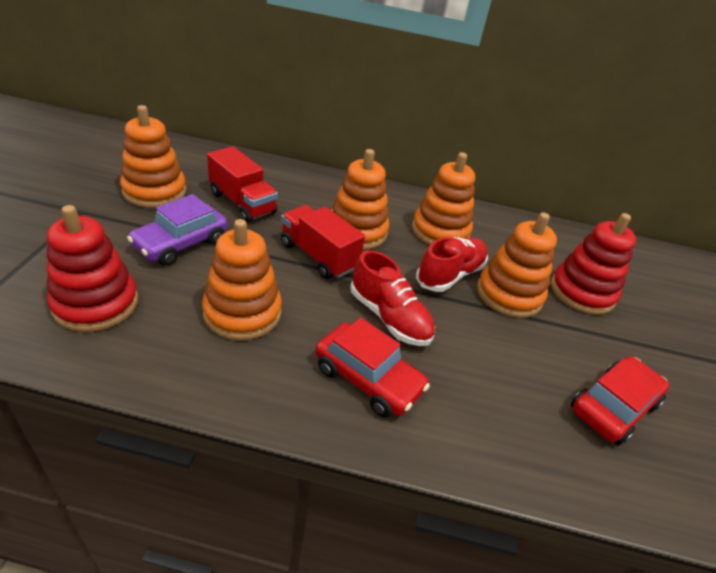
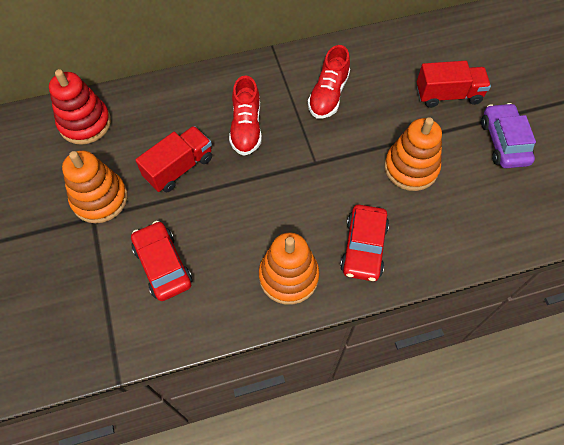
orange stacking toy: 5 -> 3
red stacking toy: 2 -> 1

